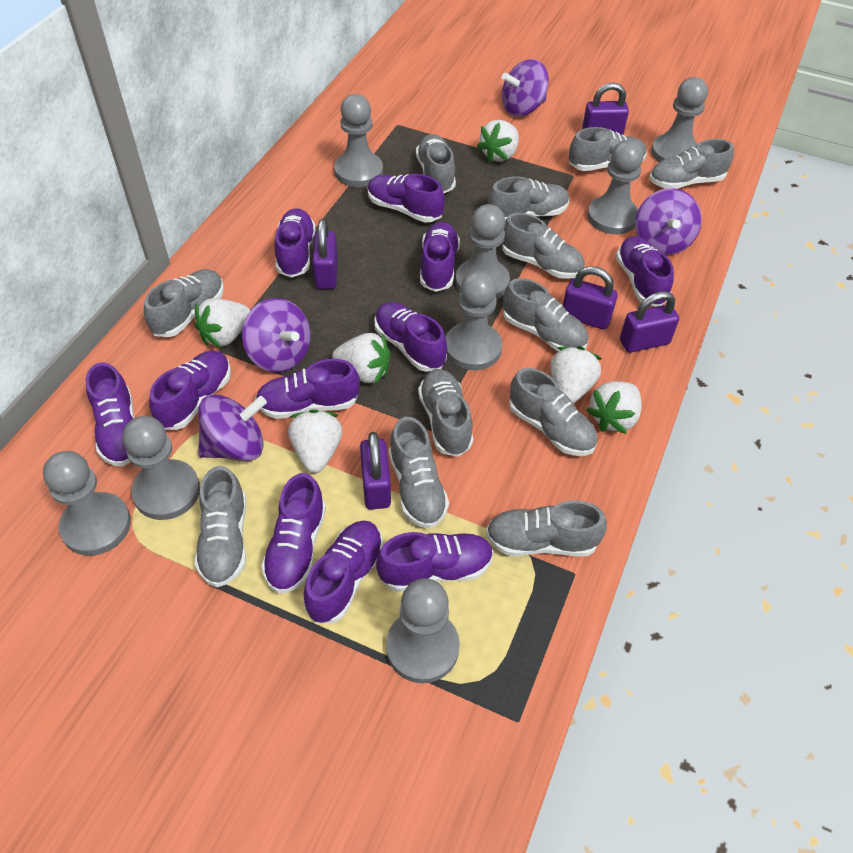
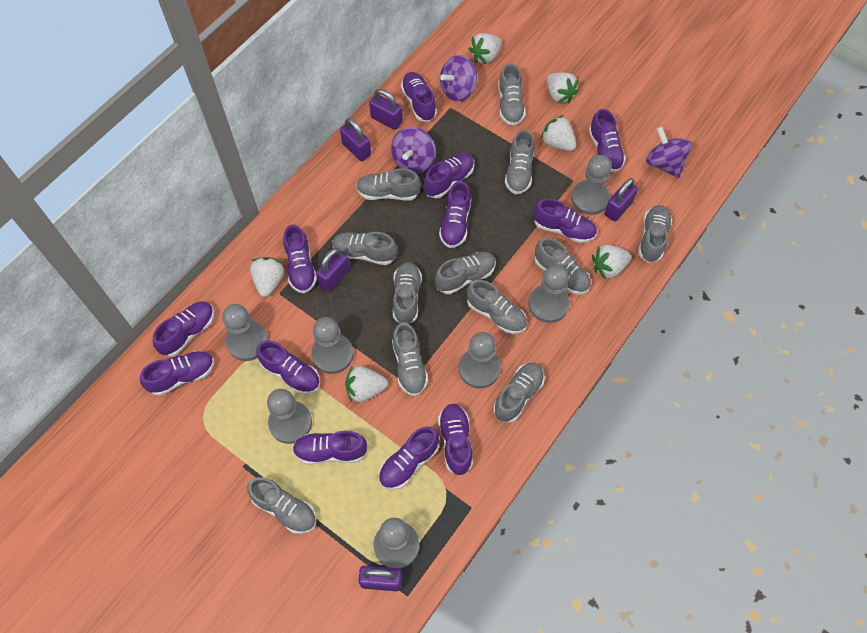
grey pawn: 8 -> 7
purple shoe: 11 -> 12
purple spinning top: 4 -> 3

